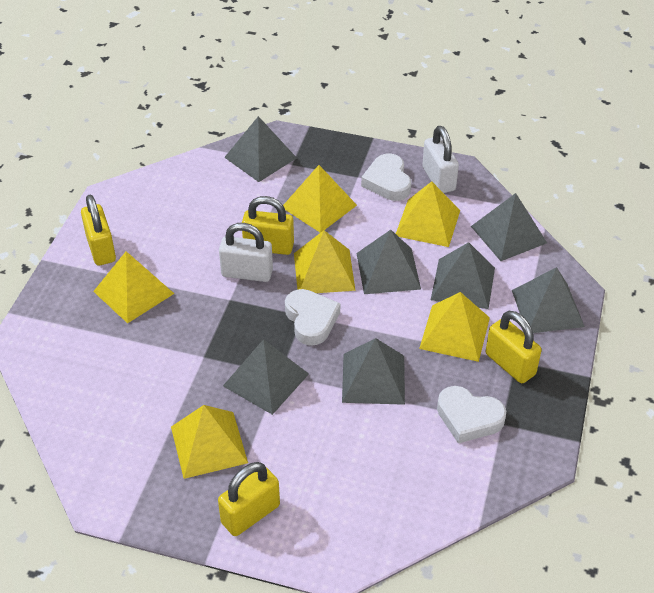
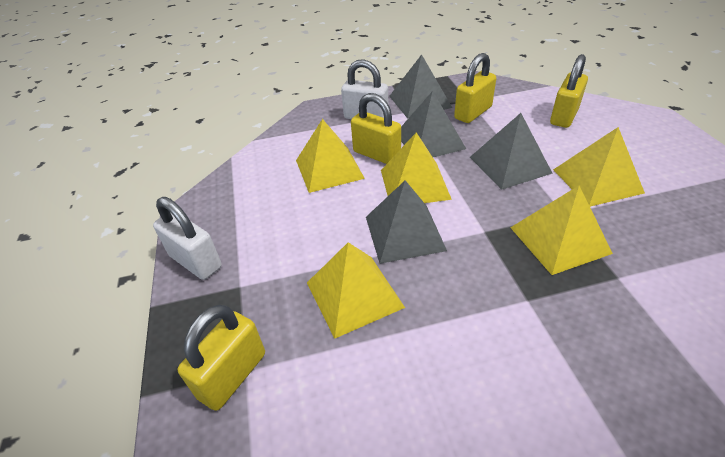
grey pyramid: 7 -> 4
white heart: 3 -> 0
yellow pyramid: 6 -> 5

